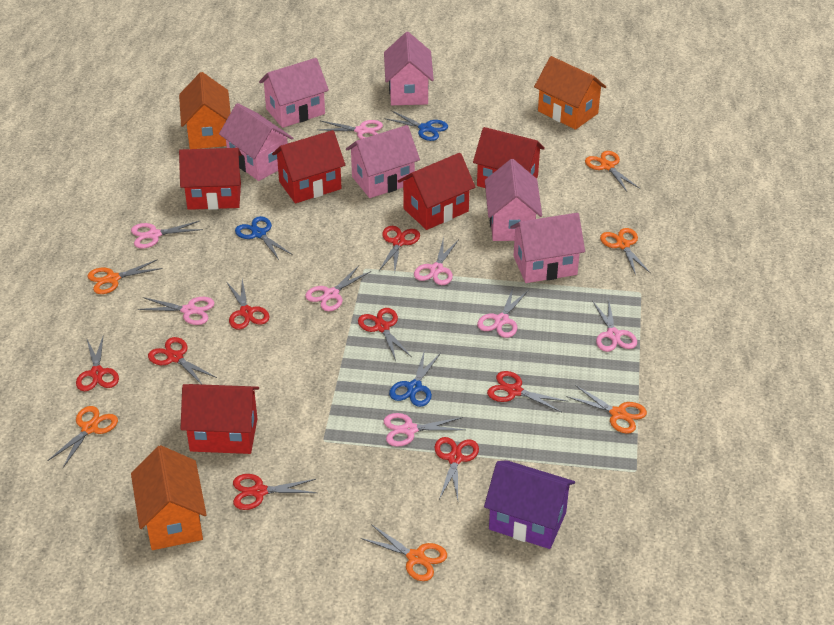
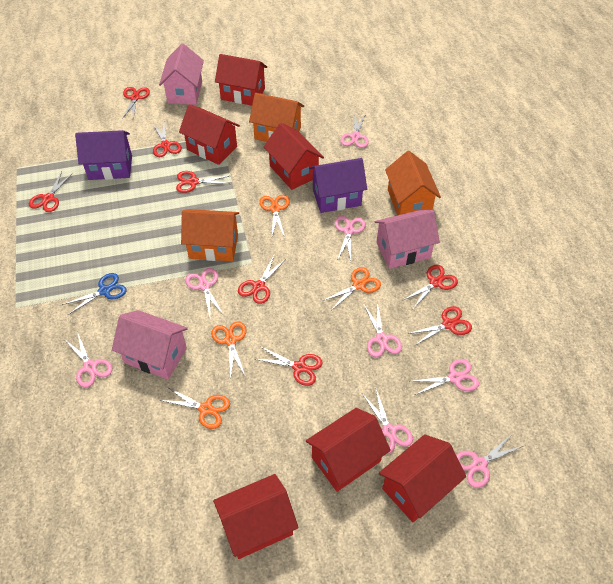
blue scissors: 3 -> 1
orange scissors: 6 -> 4
pink house: 6 -> 3
purple house: 1 -> 2
red house: 5 -> 6

